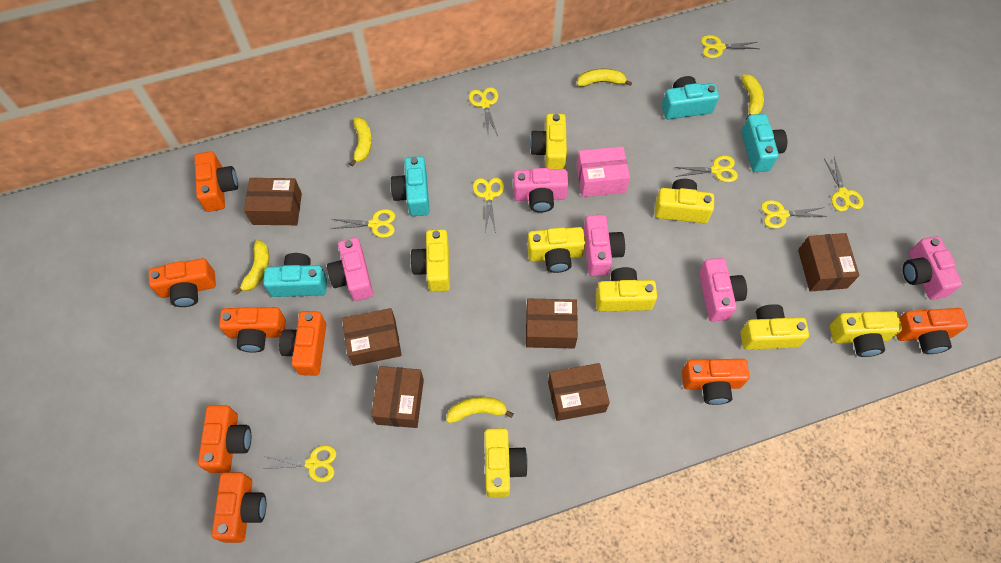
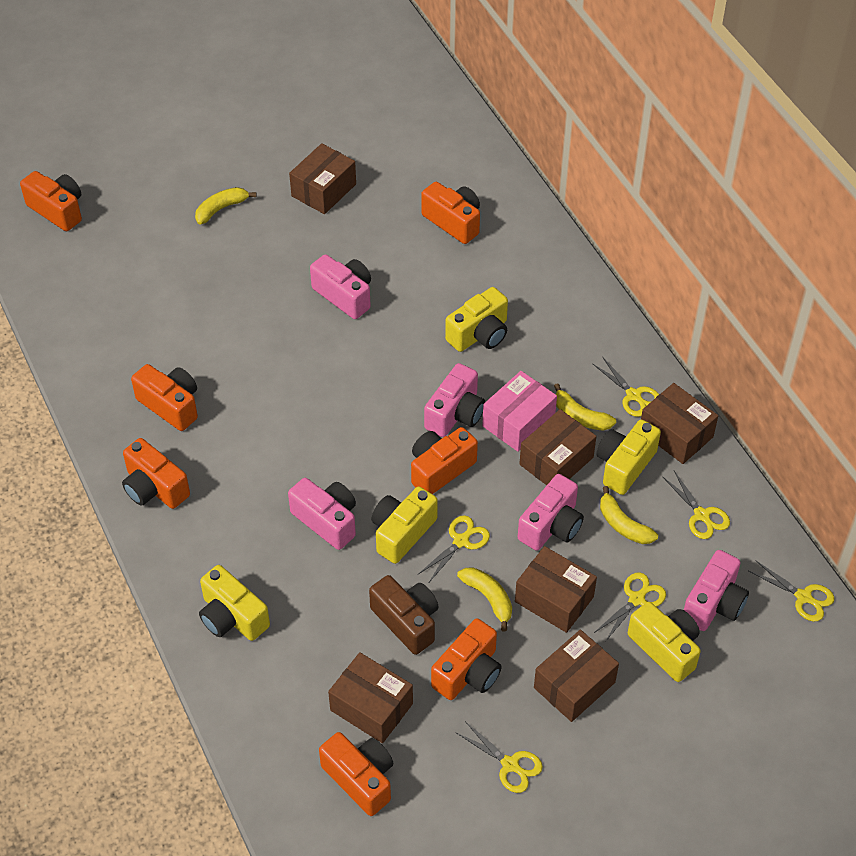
brown camera: 0 -> 1
orange camera: 8 -> 7
turquoise camera: 4 -> 0
yellow banana: 5 -> 4
yellow camera: 8 -> 5
yellow scissors: 8 -> 6

